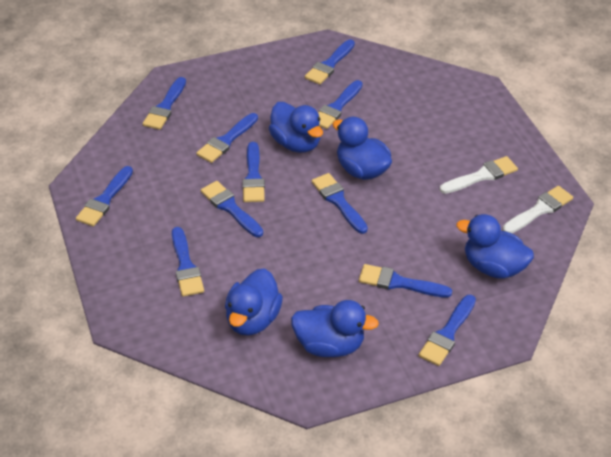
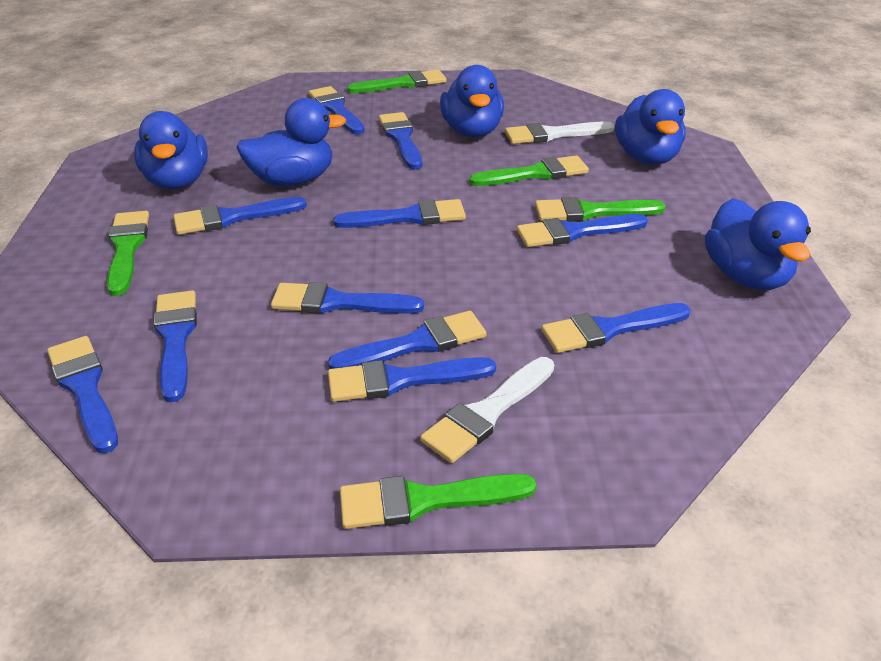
green brush: 0 -> 5

